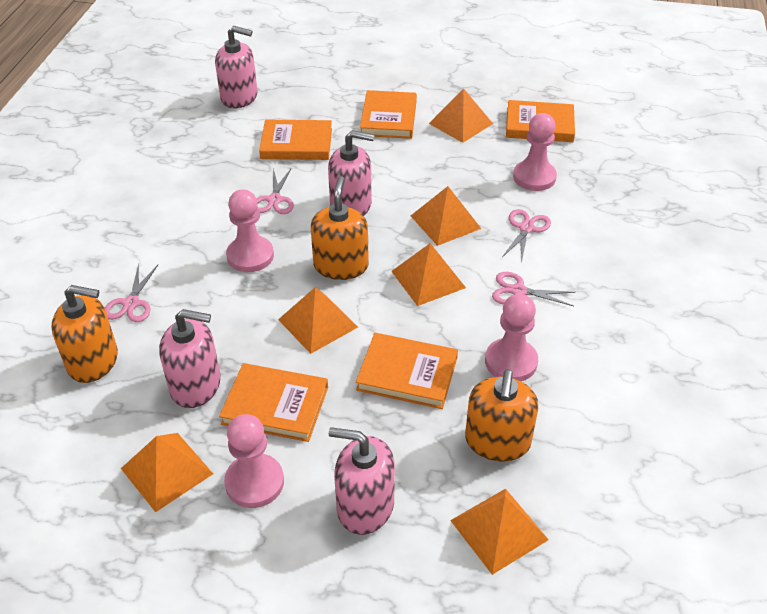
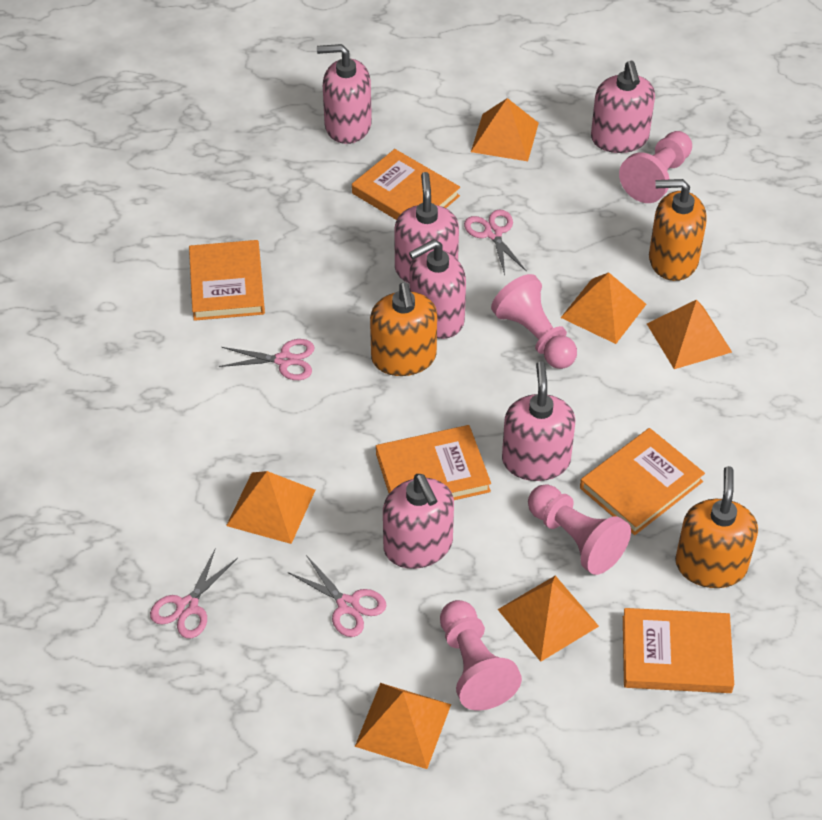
pink soap dispenser: 4 -> 6

